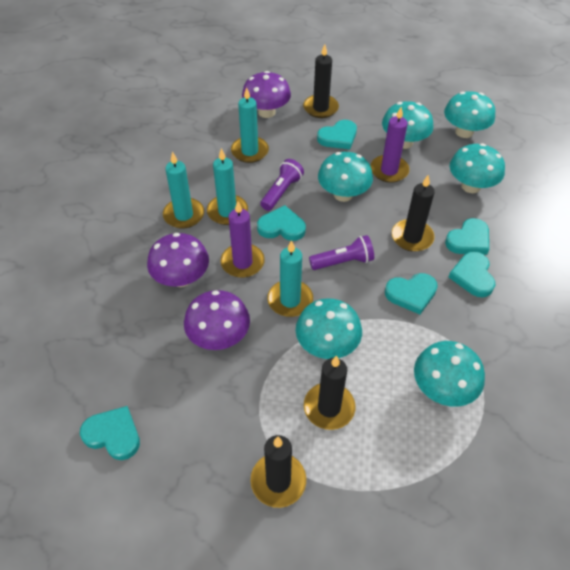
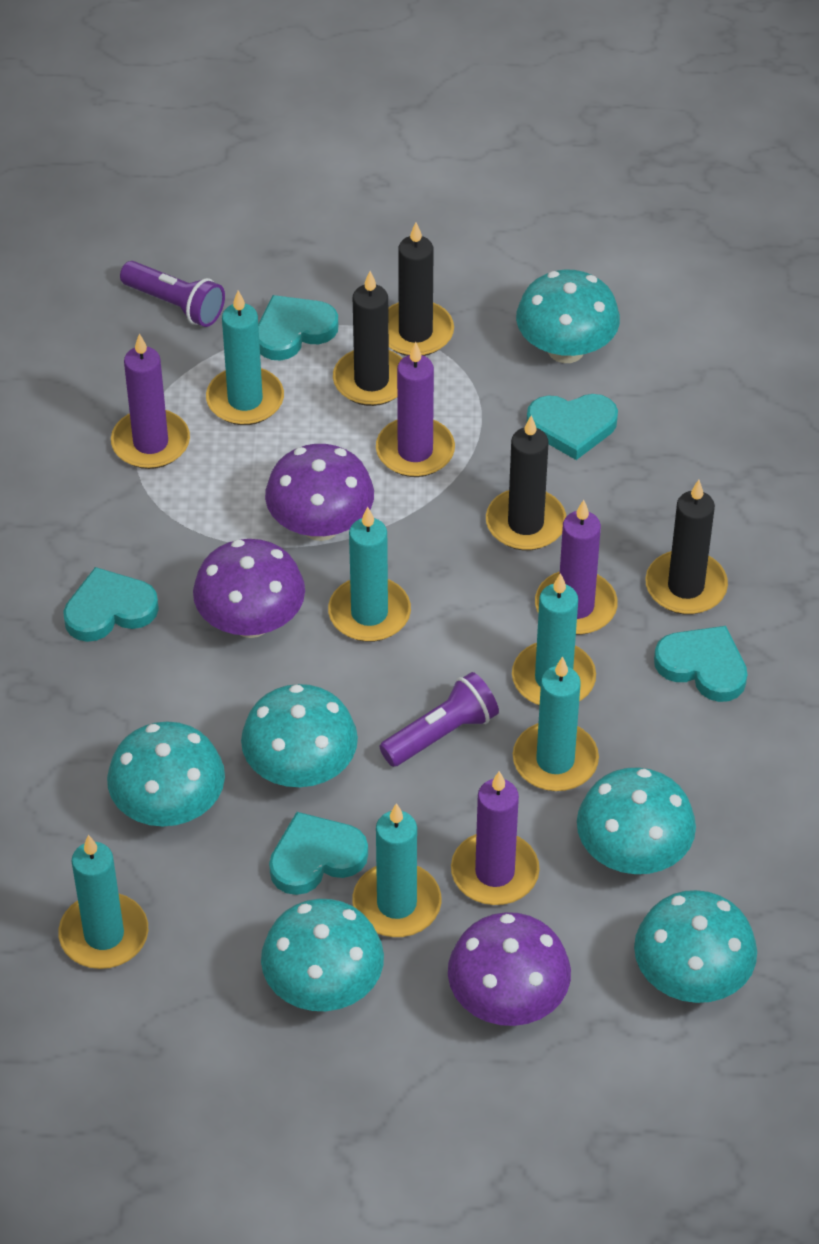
purple candle: 2 -> 4
turquoise candle: 4 -> 6
turquoise heart: 6 -> 5

